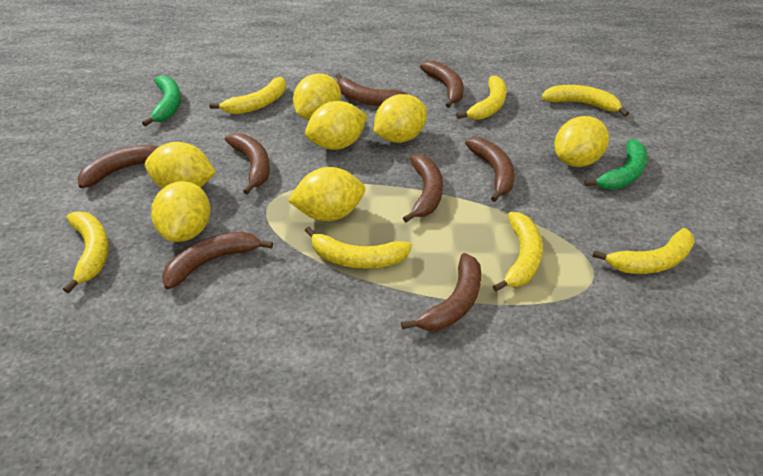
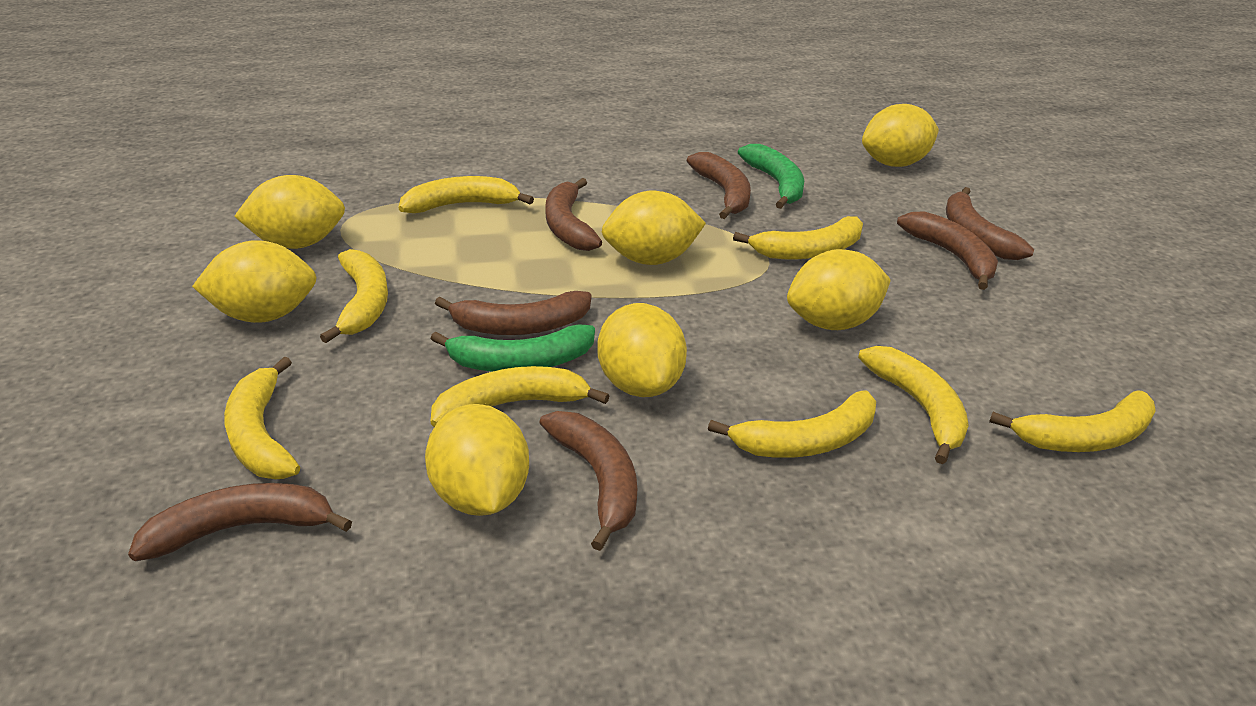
brown banana: 8 -> 7
yellow banana: 7 -> 8

